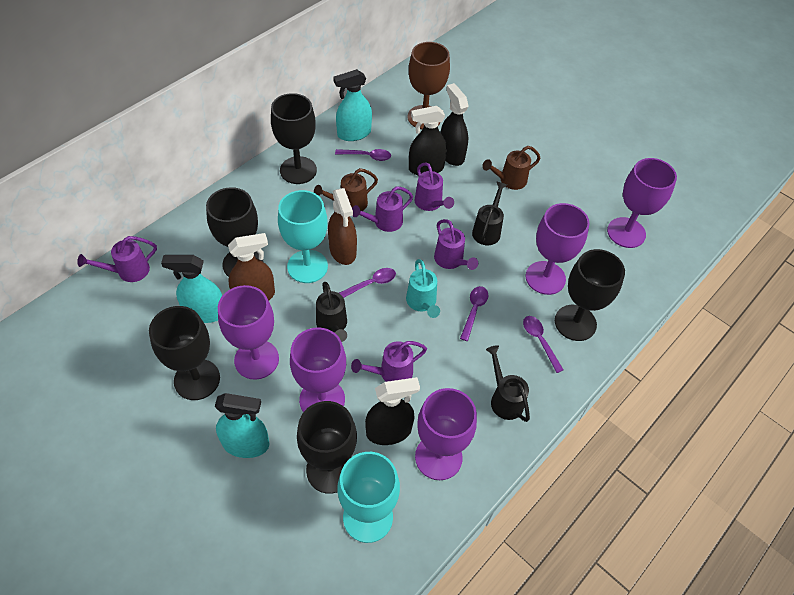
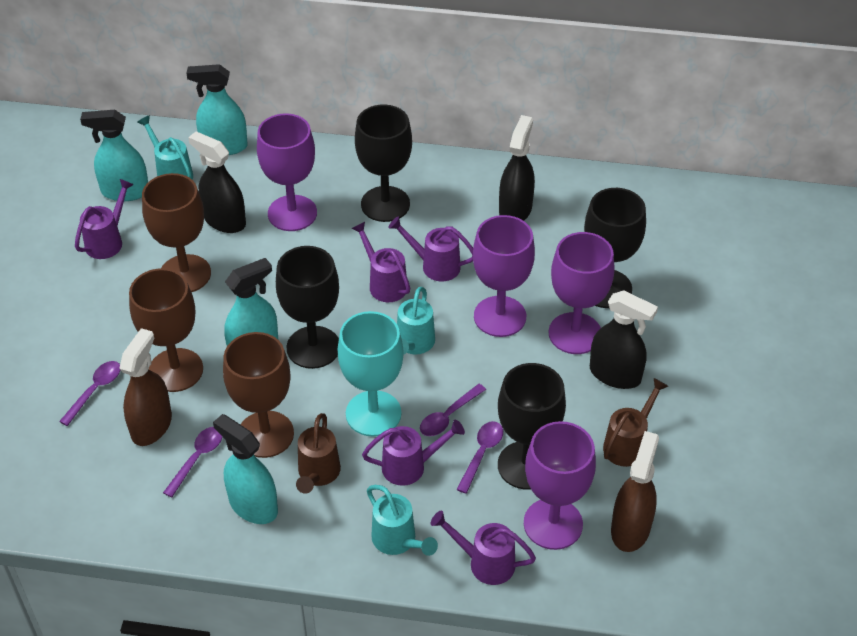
black goblet: 5 -> 4
black watering can: 3 -> 0
brown goblet: 1 -> 3
purple goblet: 5 -> 4
turquoise goblet: 2 -> 1
turquoise spray bottle: 3 -> 4
turquoise watering can: 1 -> 3

